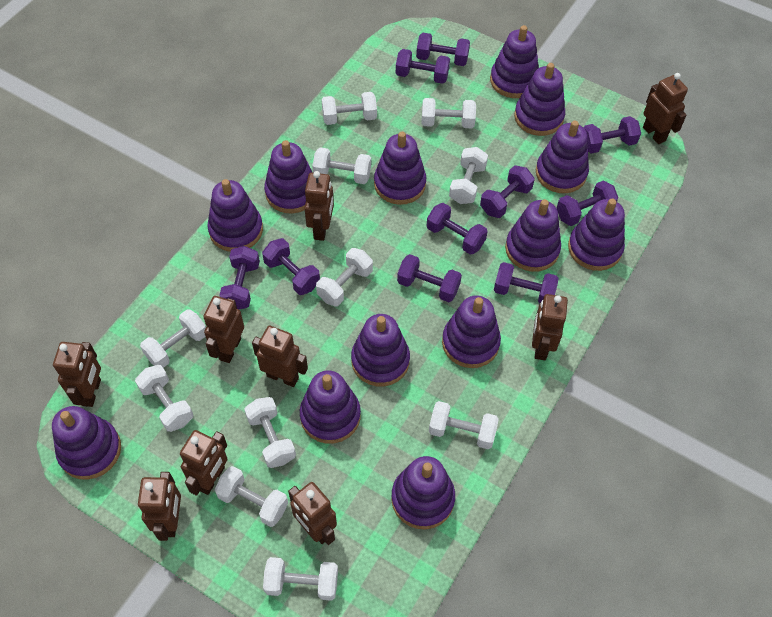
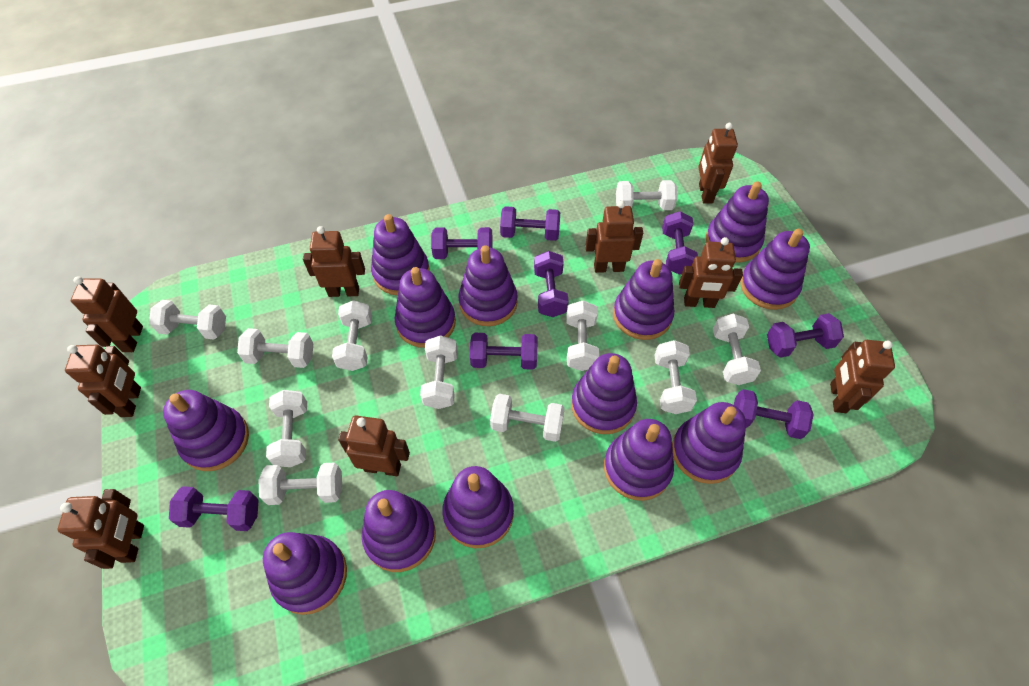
purple dumbbell: 10 -> 8

